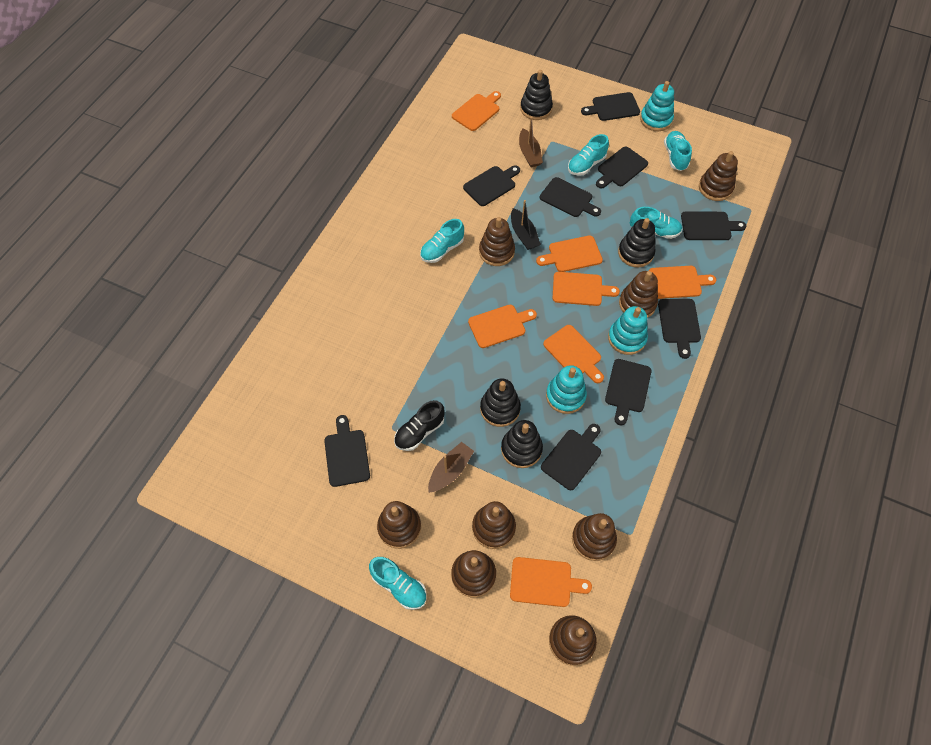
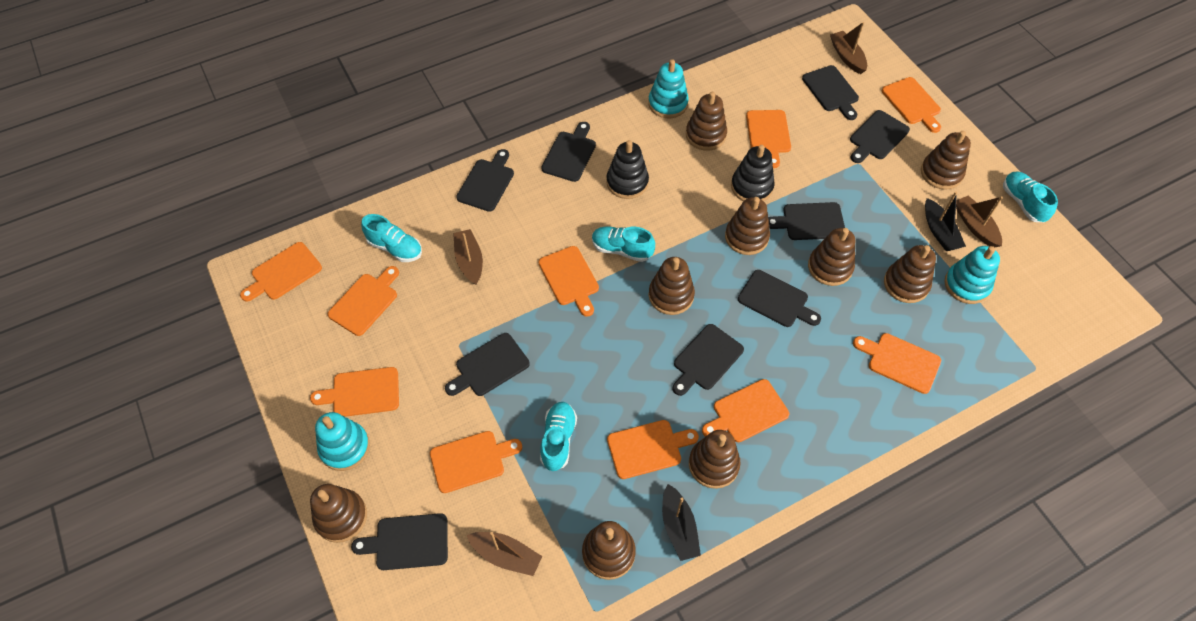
black boat: 1 -> 2
black shoe: 1 -> 0
black stacking toy: 4 -> 2
brown boat: 2 -> 4
brown stacking toy: 8 -> 9
orange cutting board: 7 -> 10
turquoise shoe: 5 -> 4

